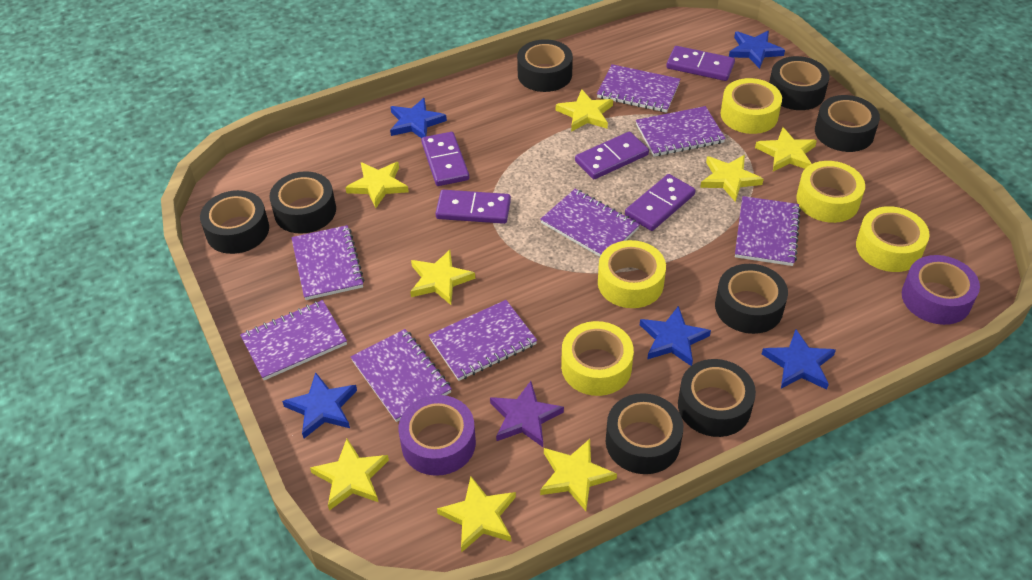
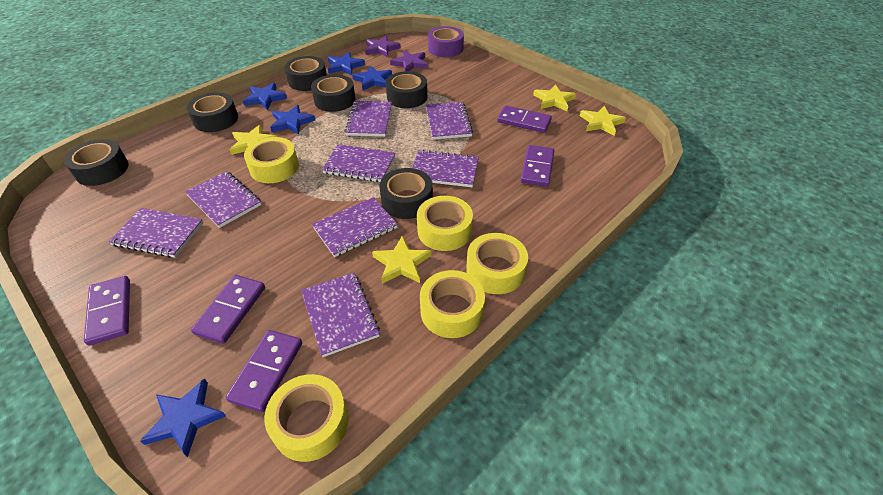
black tape: 8 -> 6
purple star: 1 -> 2
purple tape: 2 -> 1
yellow star: 8 -> 4

